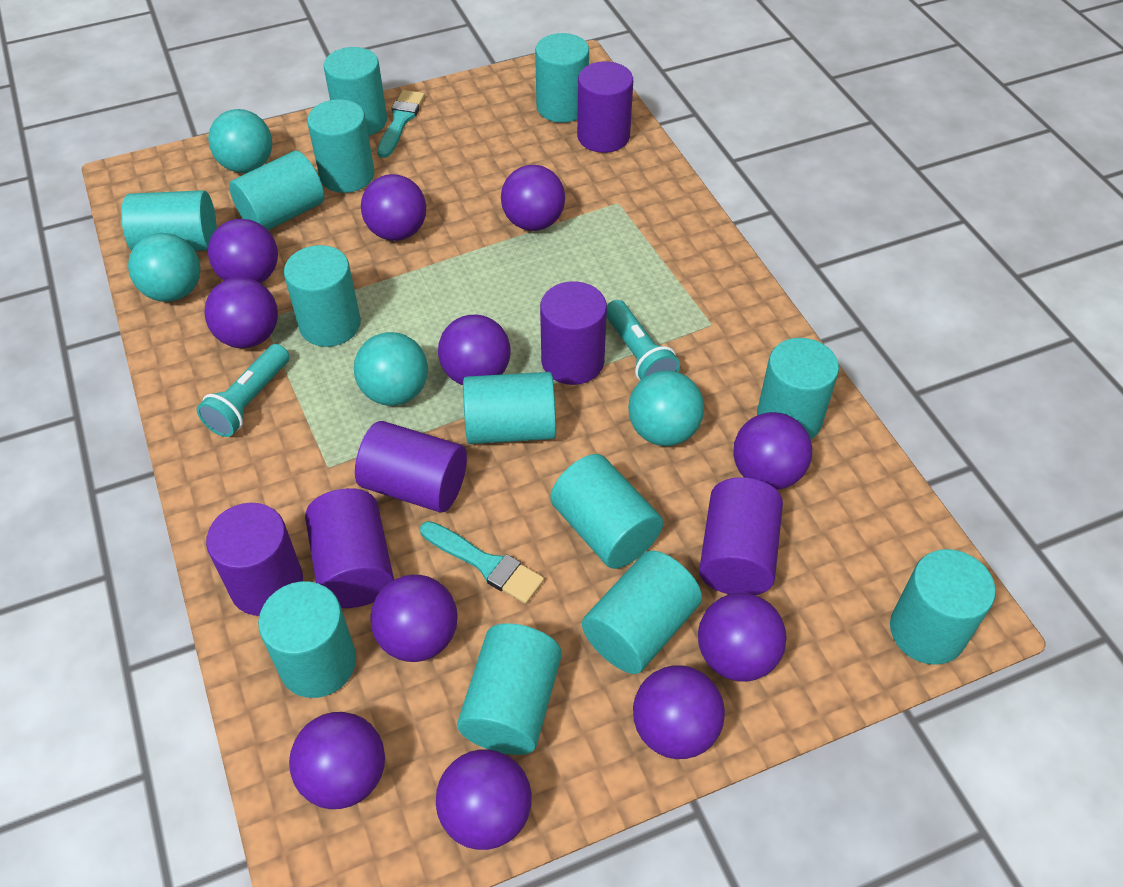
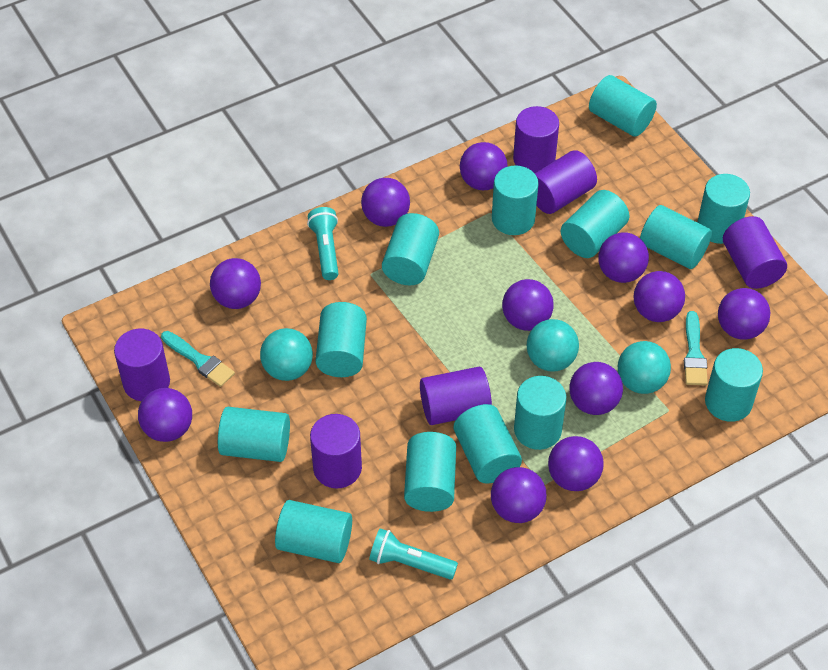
turquoise ball: 4 -> 3

